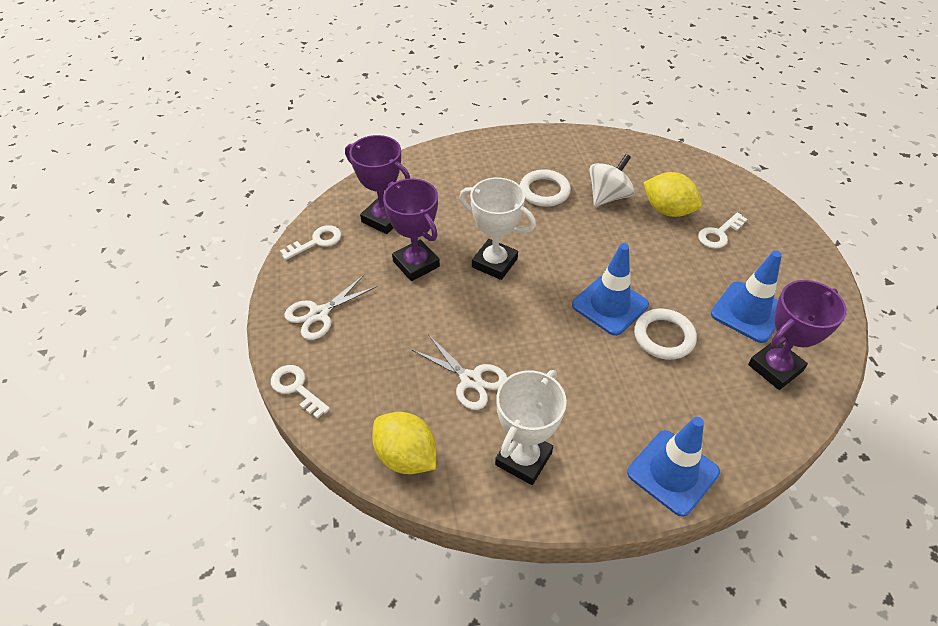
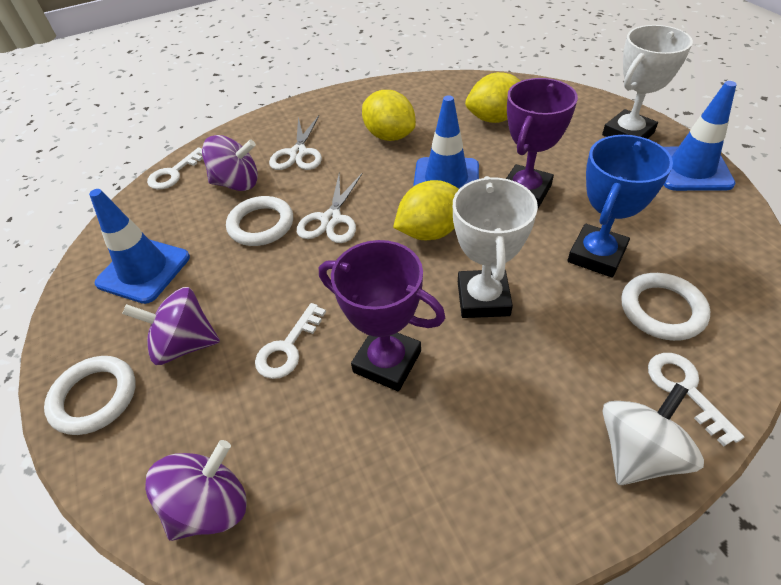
blue trophy: 0 -> 1
purple spinning top: 0 -> 3
purple trophy: 3 -> 2
white ring: 2 -> 3
yellow lemon: 2 -> 3

